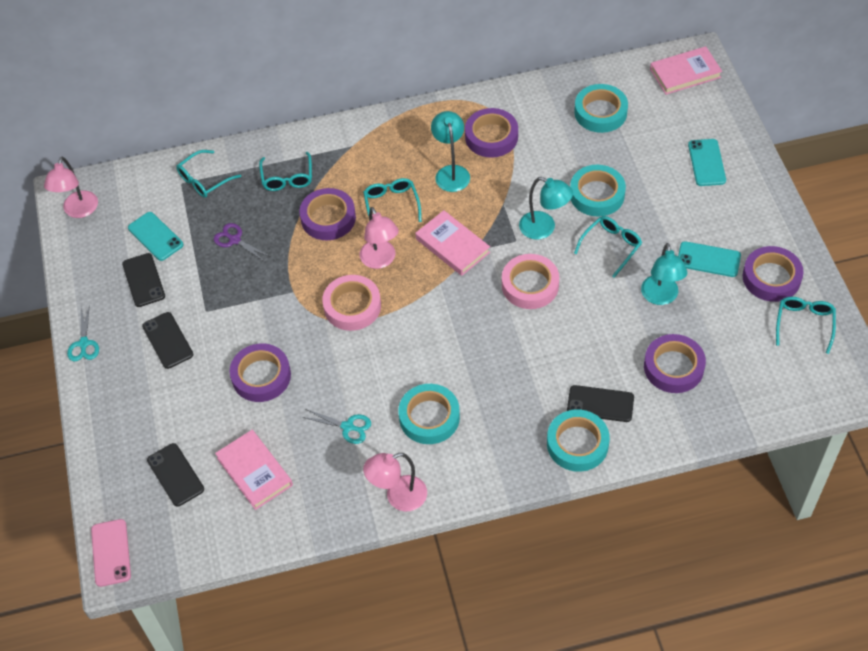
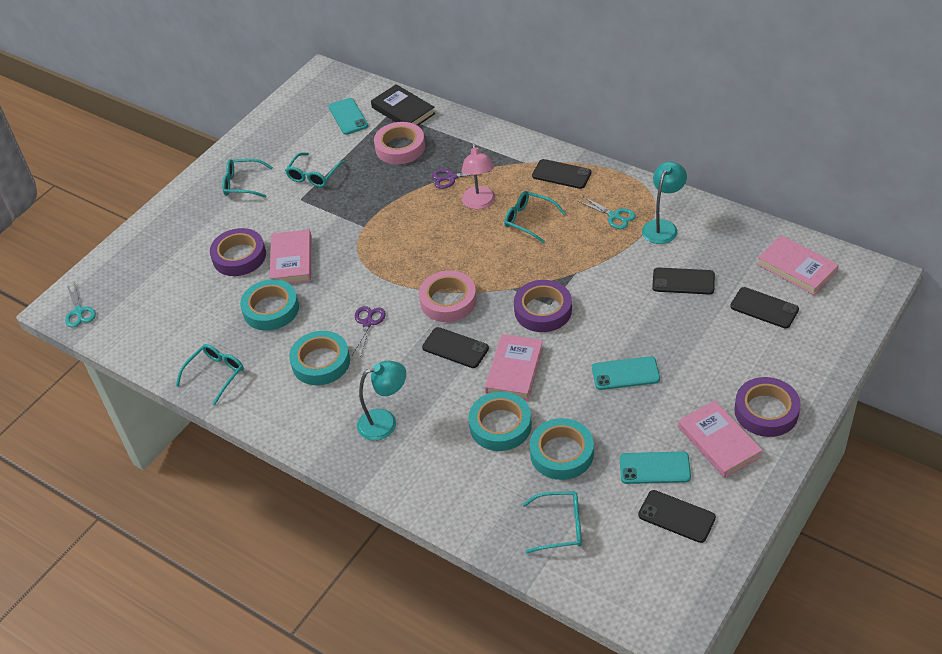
black book: 0 -> 1
black phone: 4 -> 5
pink book: 3 -> 4
pink lamp: 3 -> 1
pink phone: 1 -> 0
purple scissors: 1 -> 2
purple tape: 5 -> 3
turquoise lamp: 3 -> 2

